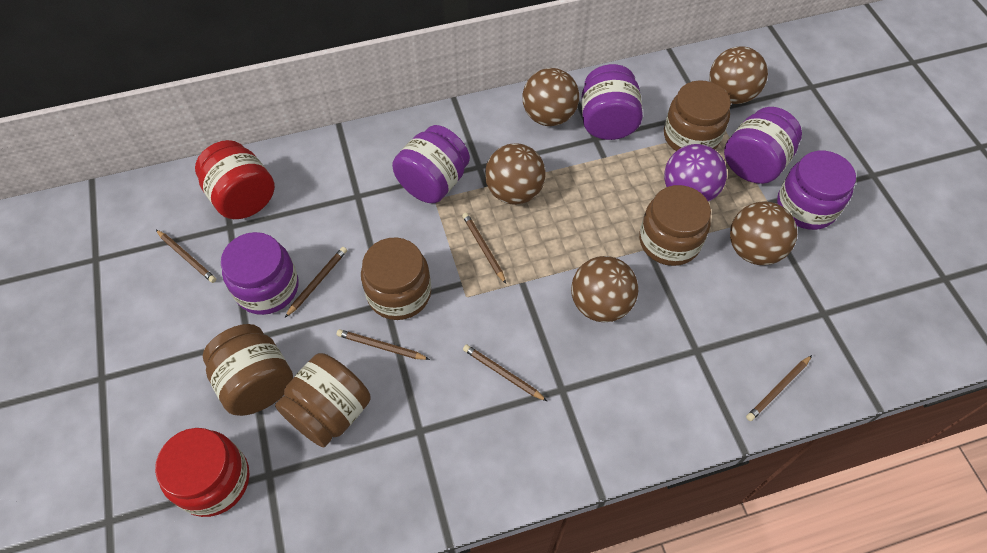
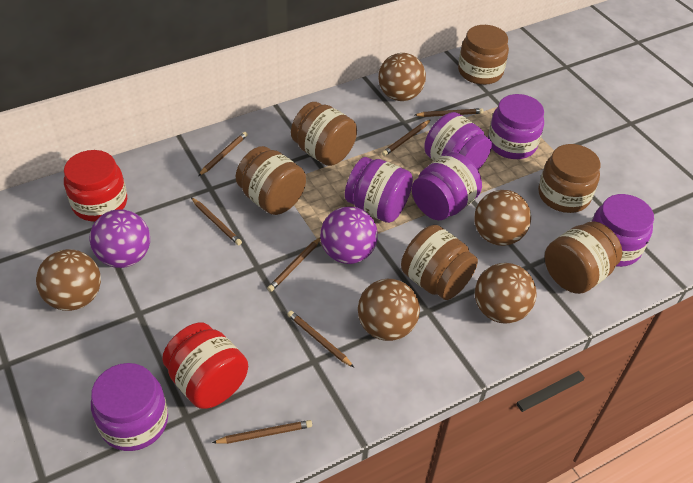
brown jar: 5 -> 6
brown pencil: 6 -> 7
purple ball: 1 -> 2
purple jar: 5 -> 6

